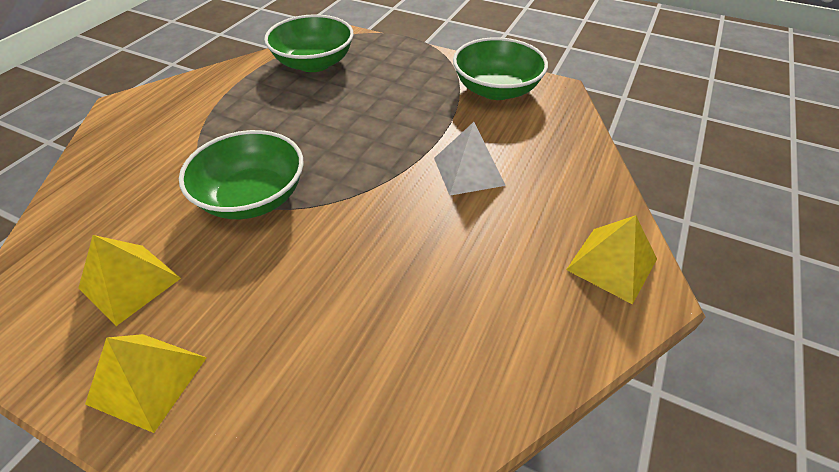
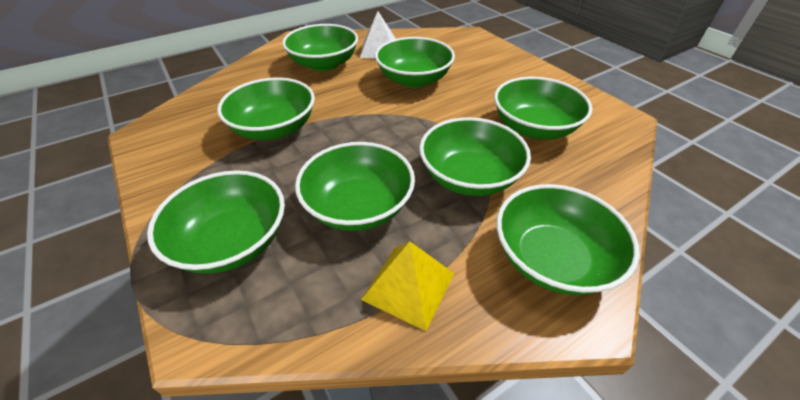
green bowl: 3 -> 8
yellow pyramid: 3 -> 1

